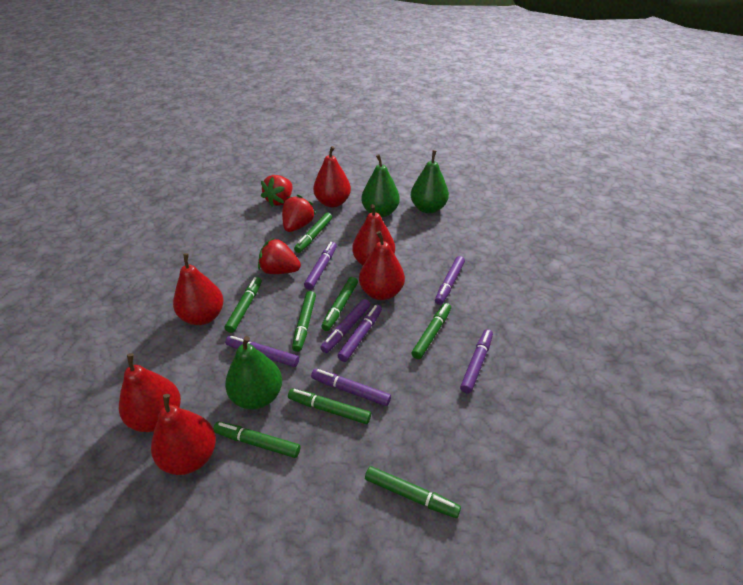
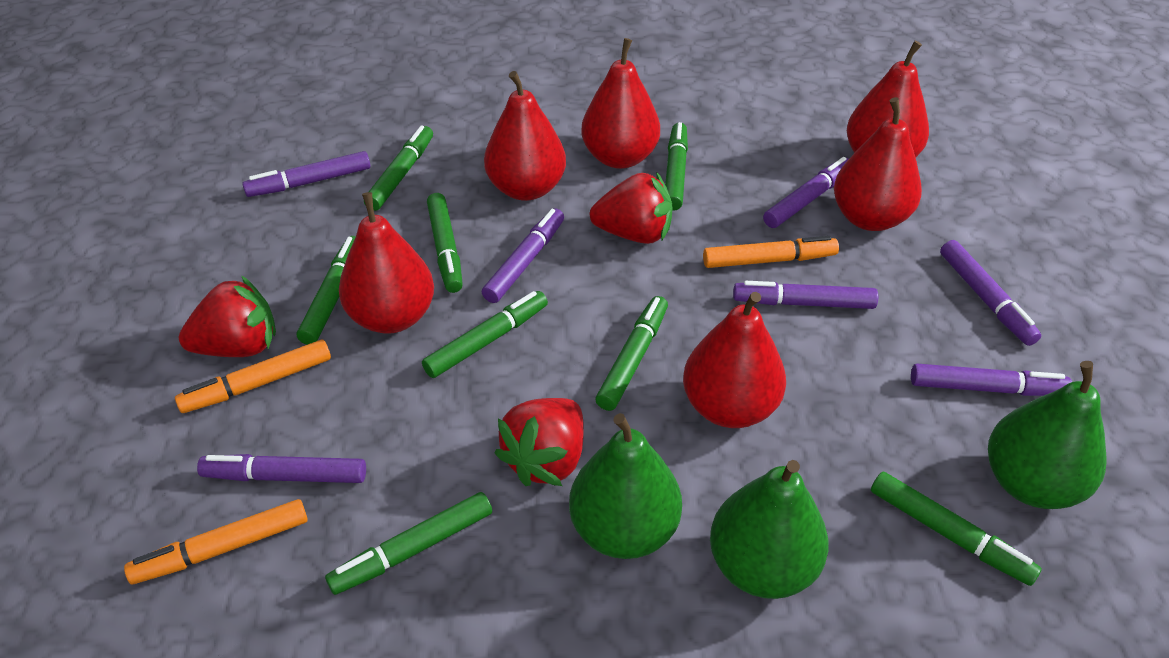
orange marker: 0 -> 3

